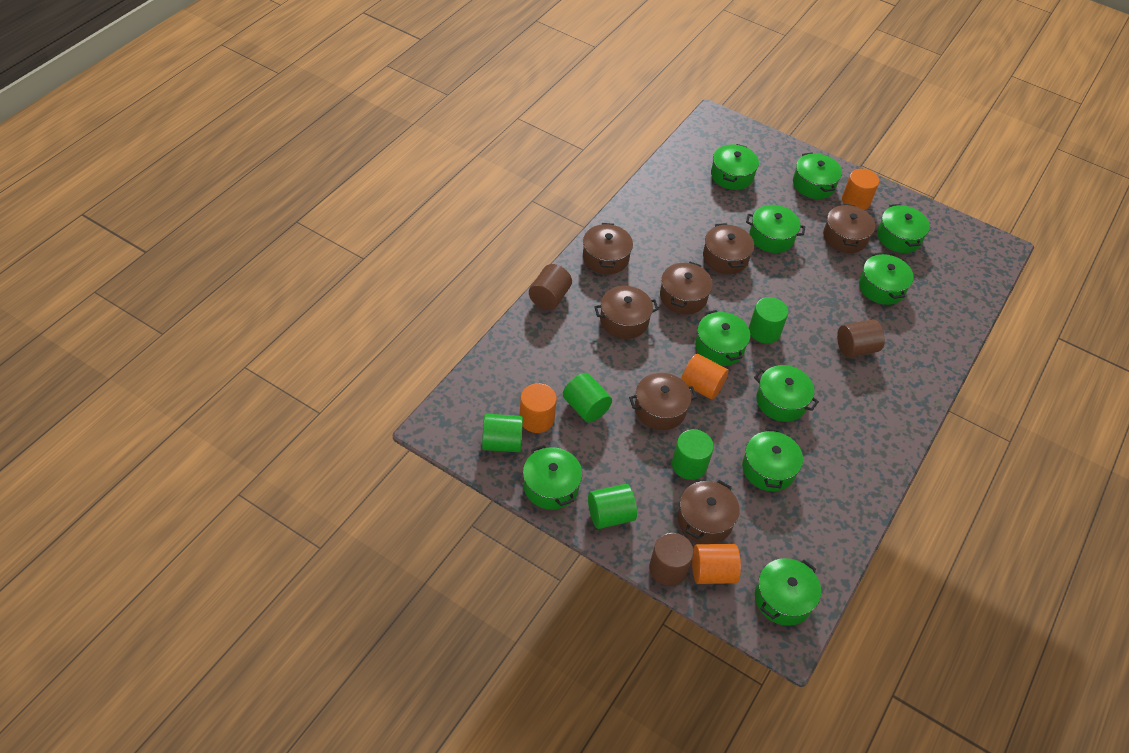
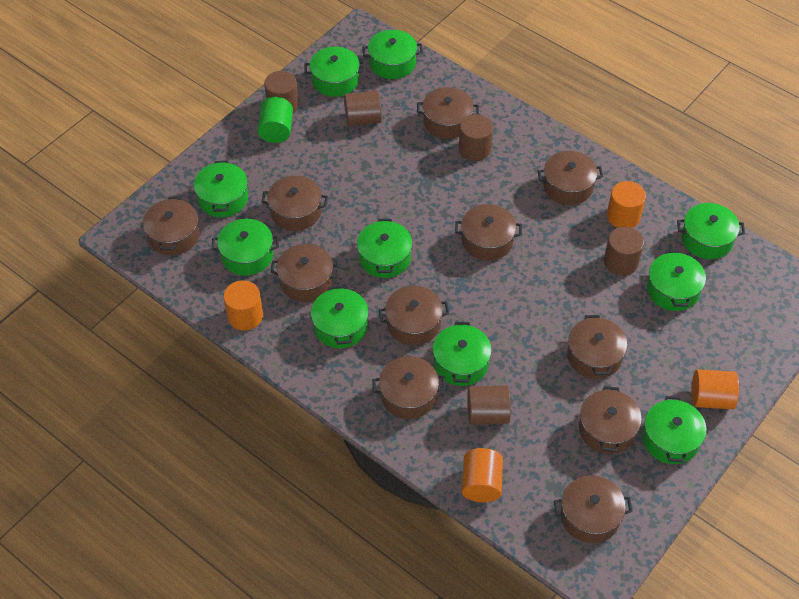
brown cylinder: 3 -> 5
brown pot: 7 -> 11
green cylinder: 5 -> 1

